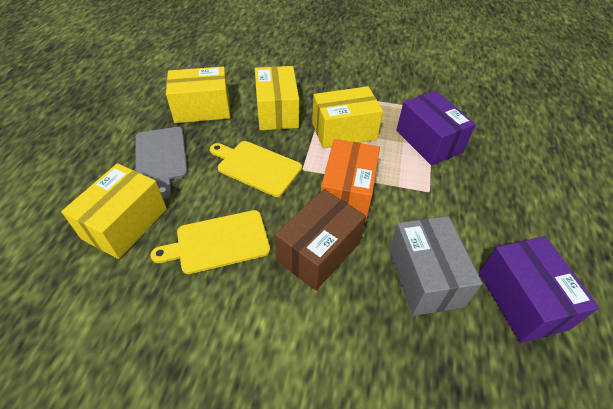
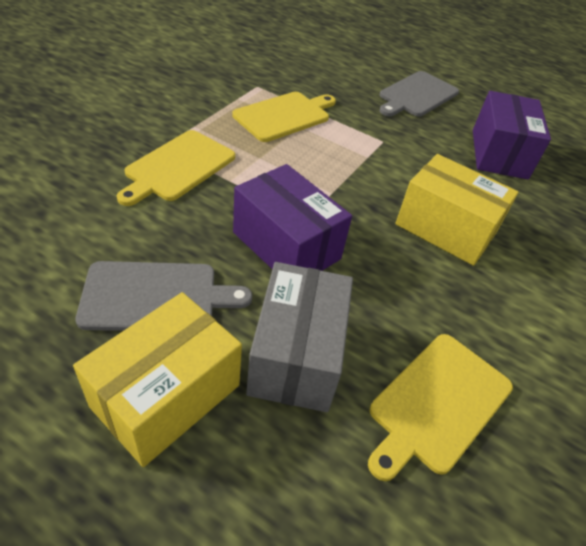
brown box: 1 -> 0
grey cutting board: 1 -> 2
orange box: 1 -> 0
yellow box: 4 -> 2
yellow cutting board: 2 -> 3

